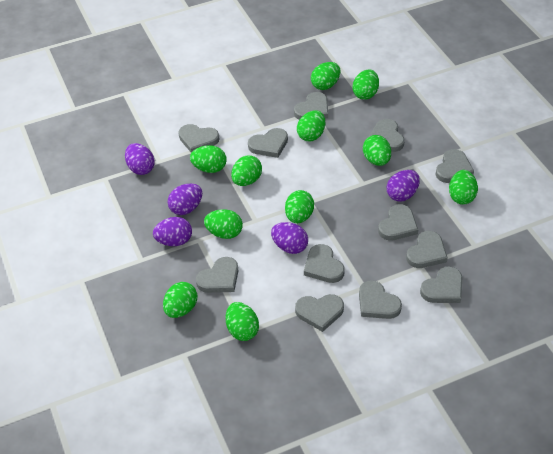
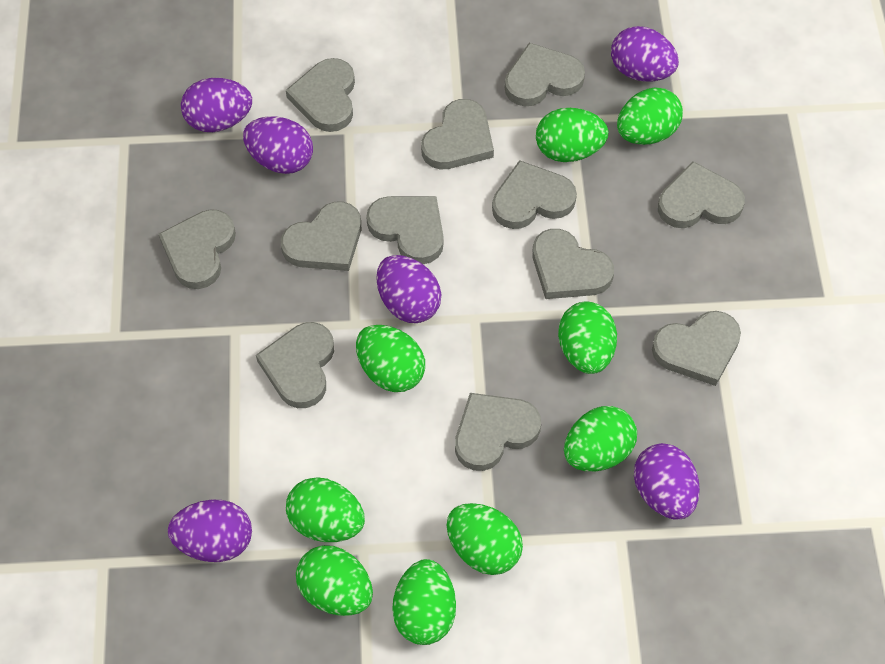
green egg: 11 -> 9
purple egg: 5 -> 6

